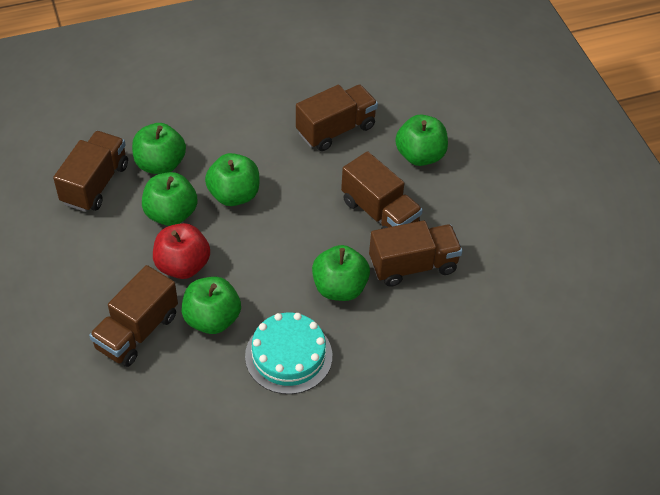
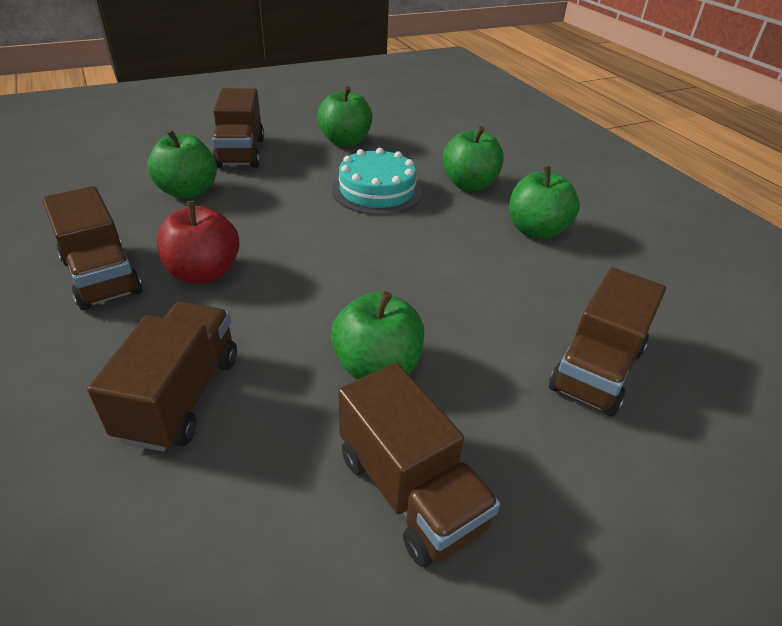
green apple: 6 -> 5

